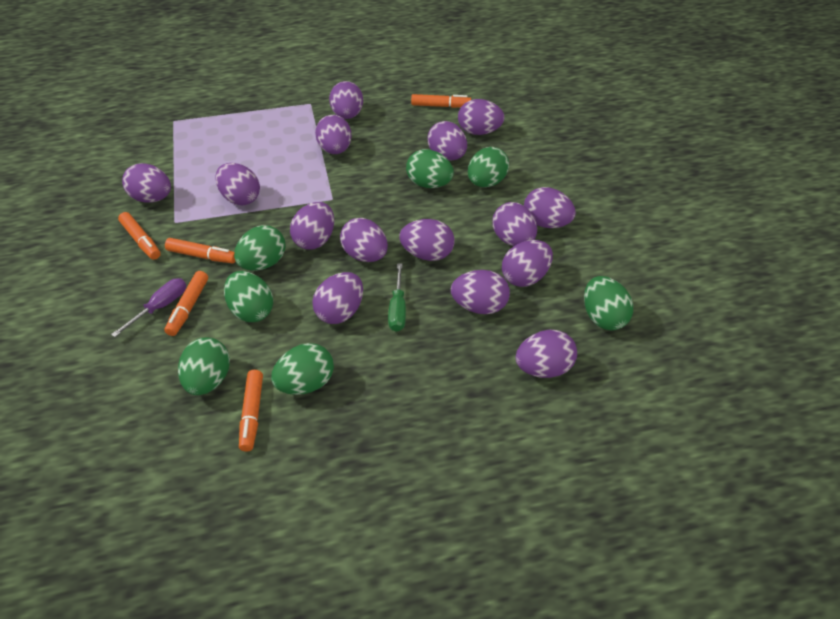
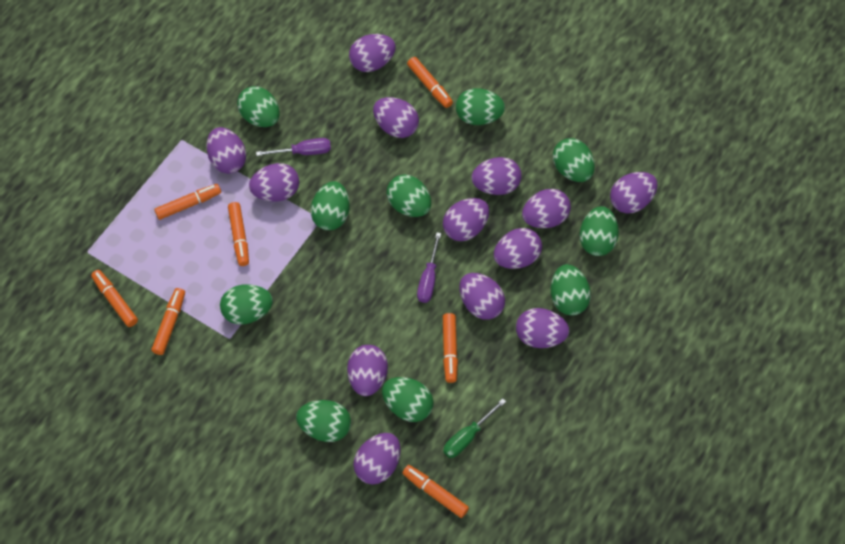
green egg: 7 -> 10
orange marker: 5 -> 7
purple egg: 15 -> 13
purple screwdriver: 1 -> 2

